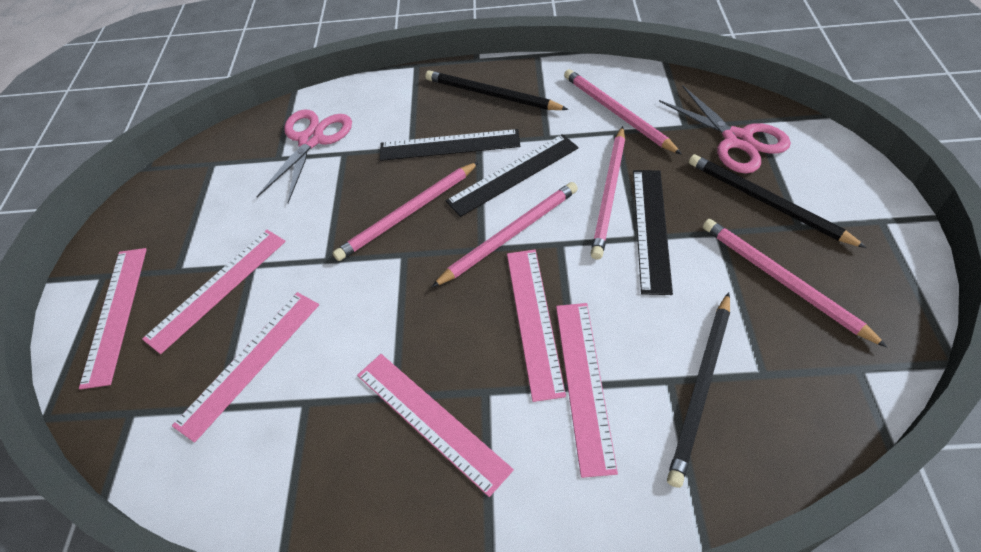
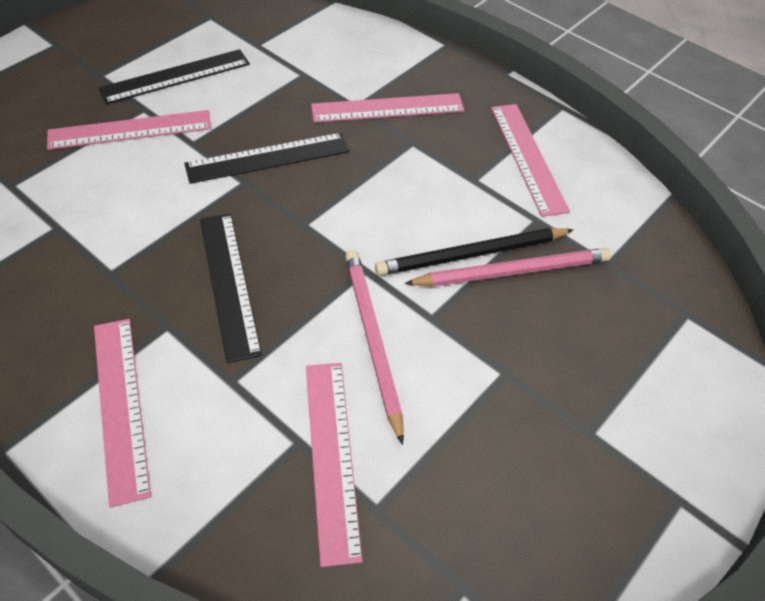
black pencil: 3 -> 1
pink pencil: 5 -> 2
pink ruler: 6 -> 5
pink scissors: 2 -> 0

